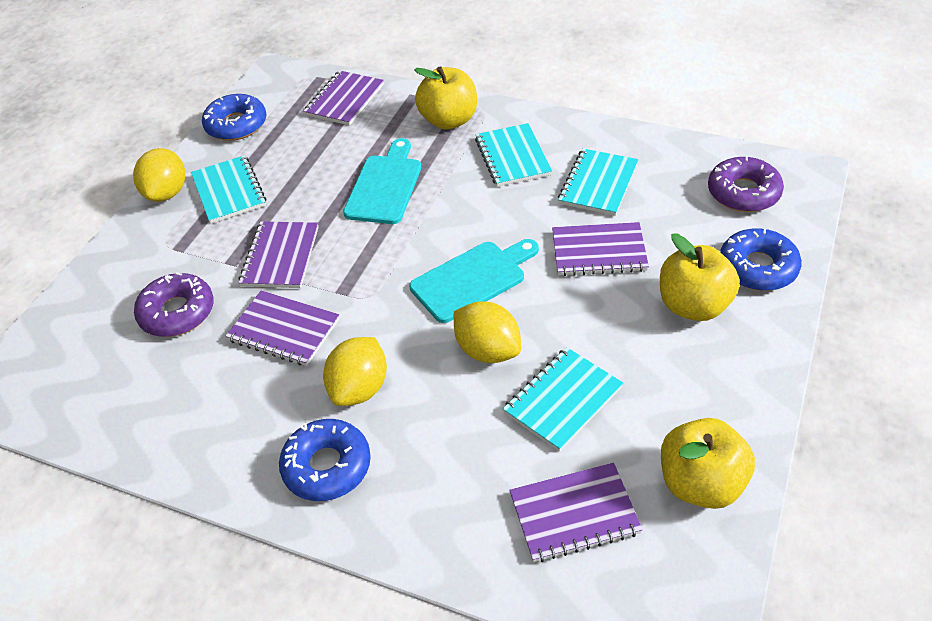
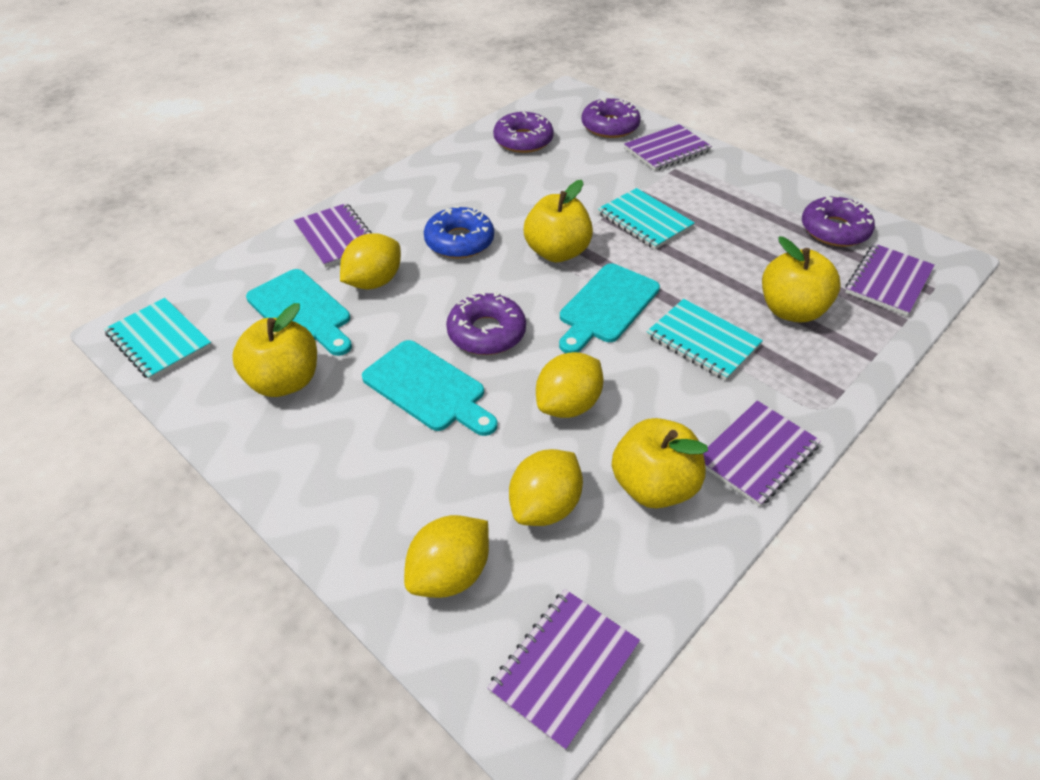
blue donut: 3 -> 1
purple donut: 2 -> 4
turquoise cutting board: 2 -> 3
turquoise notebook: 4 -> 3
yellow apple: 3 -> 4
yellow lemon: 3 -> 4

